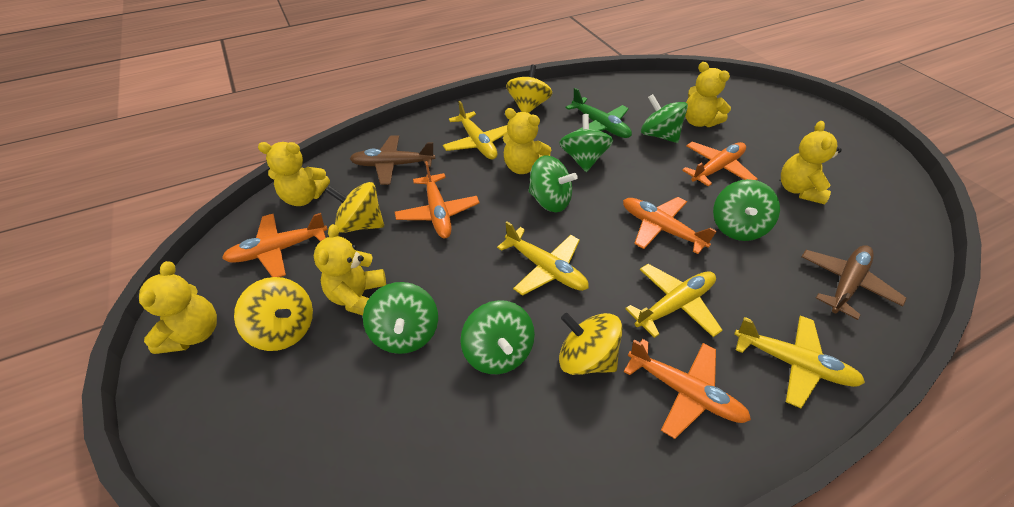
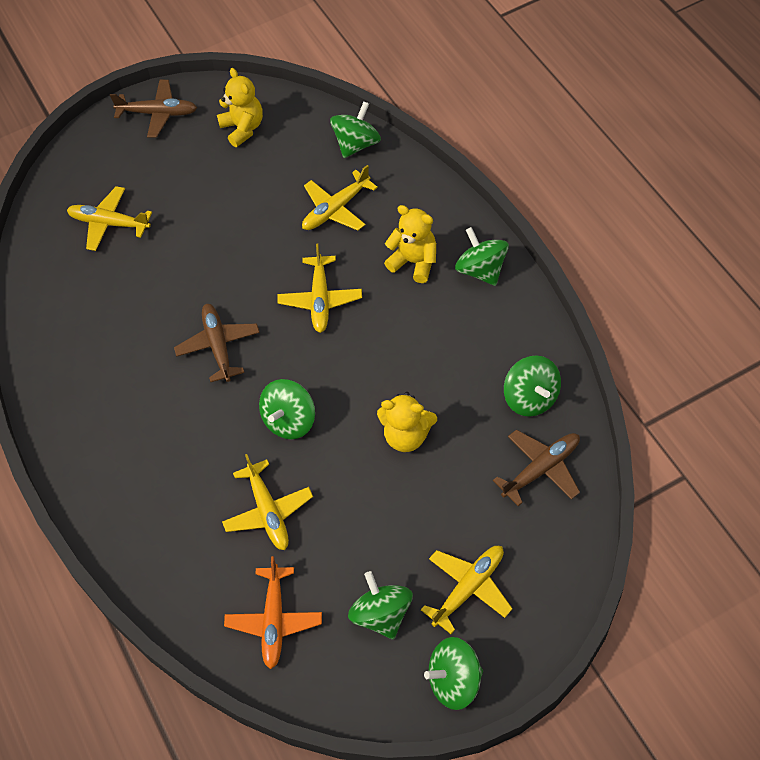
brown plane: 2 -> 3
green plane: 1 -> 0
orange plane: 5 -> 1
yellow plane: 4 -> 5
yellow spinning top: 4 -> 0
yellow teddy bear: 6 -> 3

